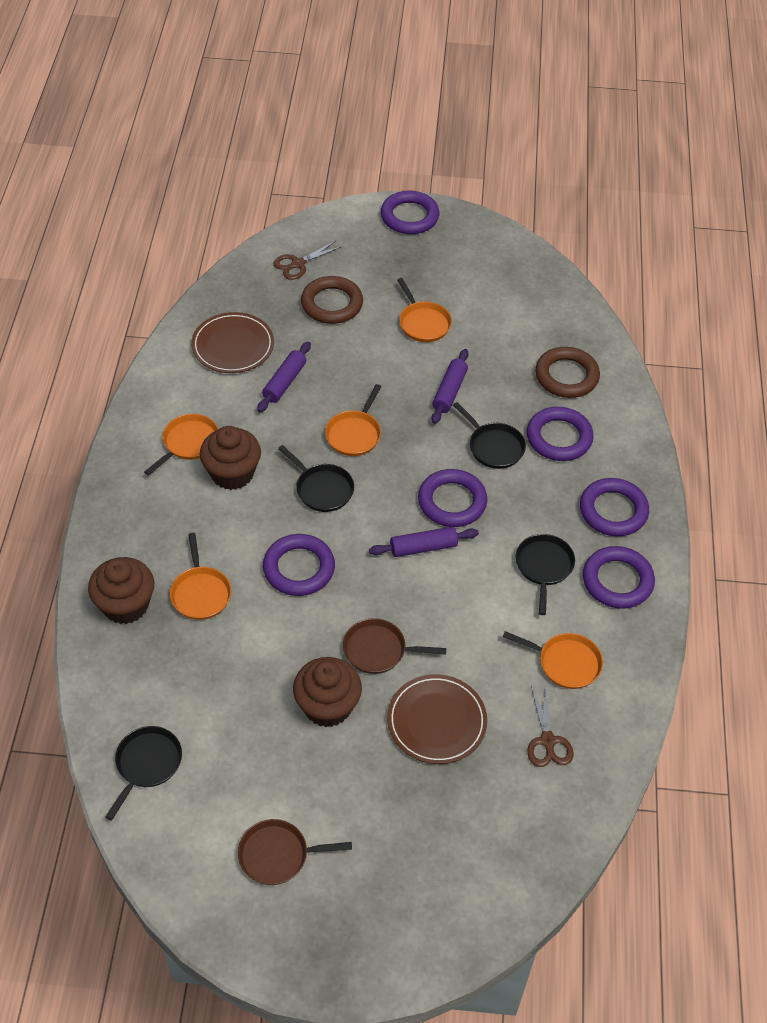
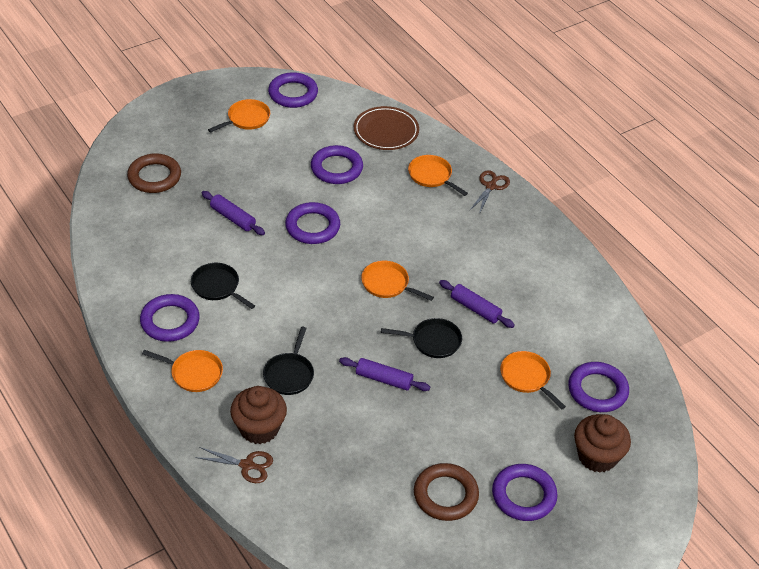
black pan: 4 -> 3
brown cupcake: 3 -> 2
brown pan: 2 -> 0
brown plate: 2 -> 1

